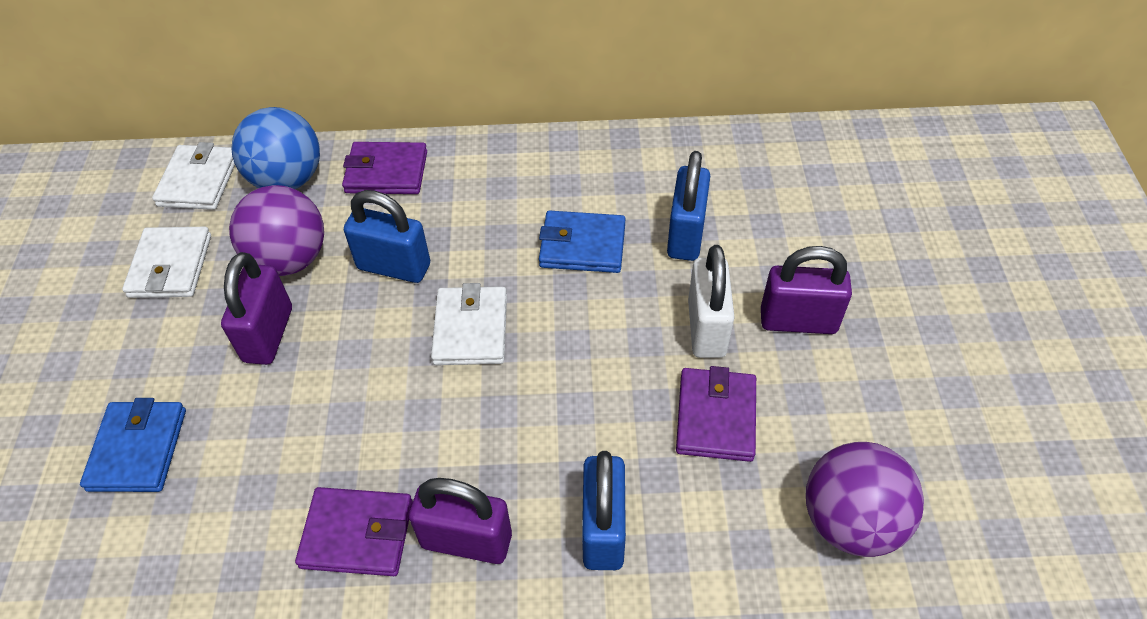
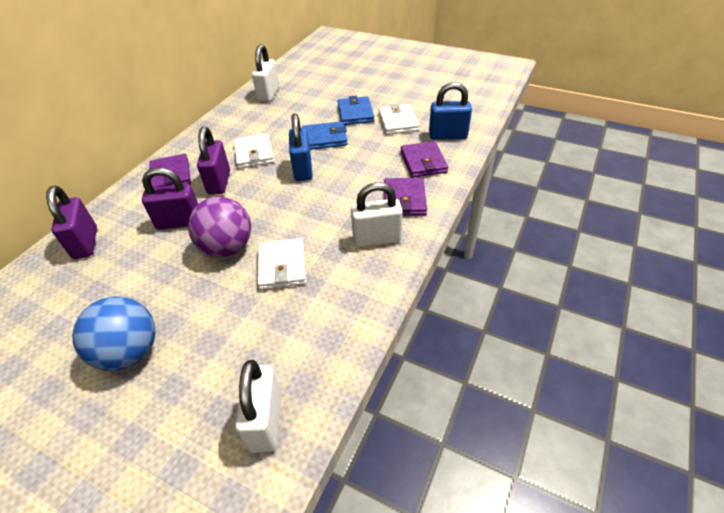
blue padlock: 3 -> 2
purple ball: 2 -> 1
white padlock: 1 -> 3

